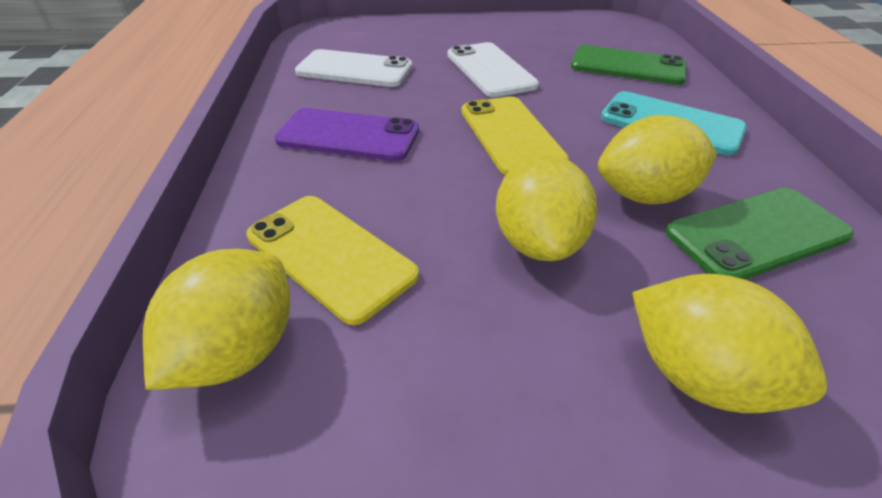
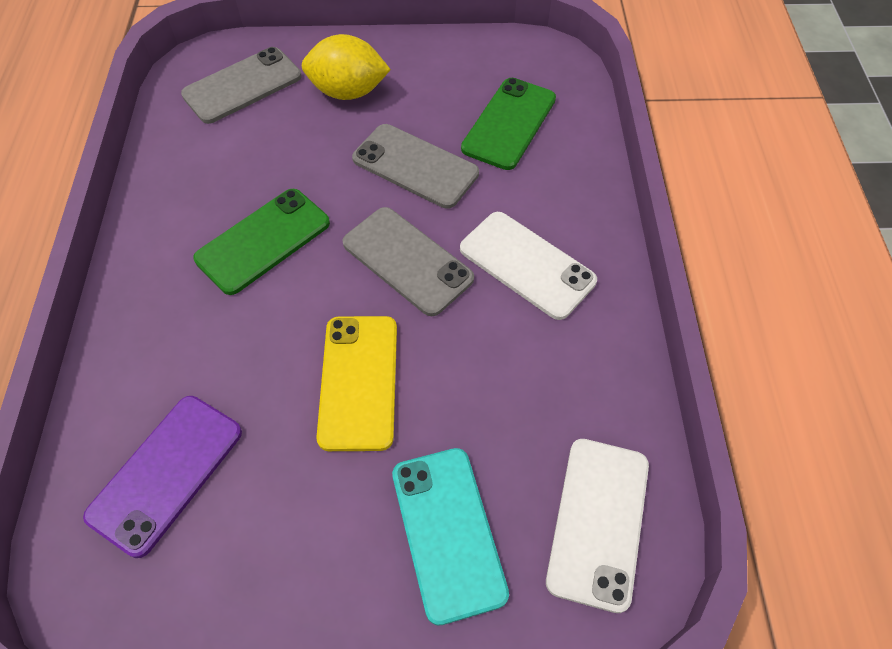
grey phone: 0 -> 3
yellow lemon: 4 -> 1
yellow phone: 2 -> 1

